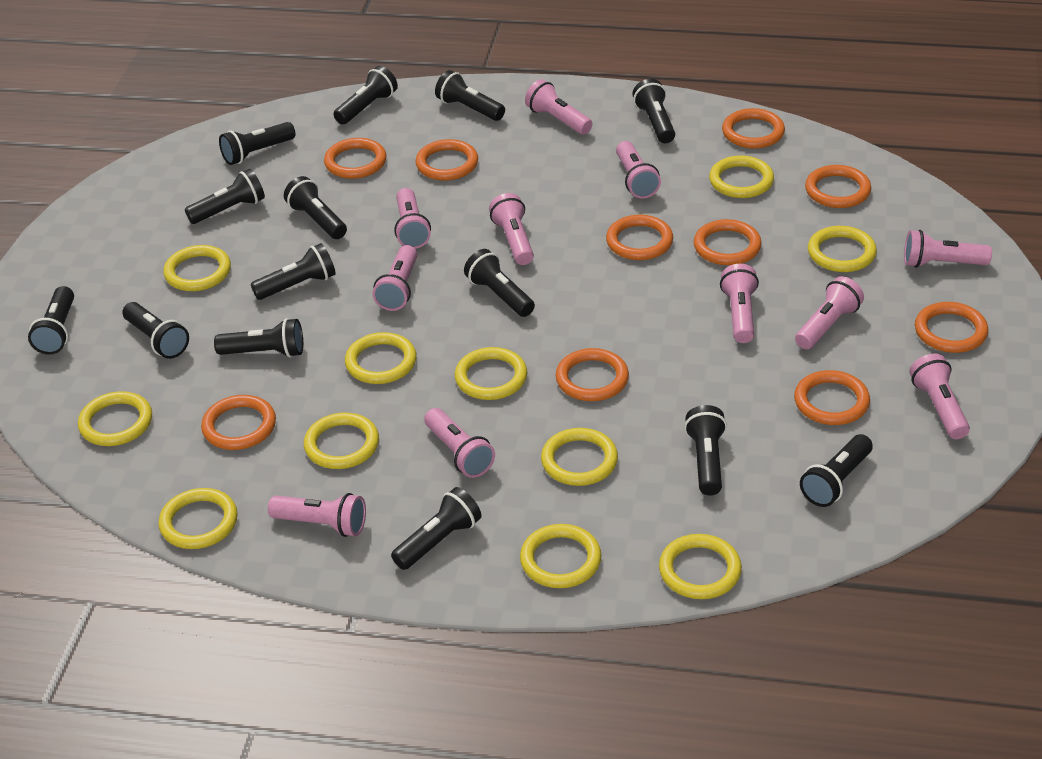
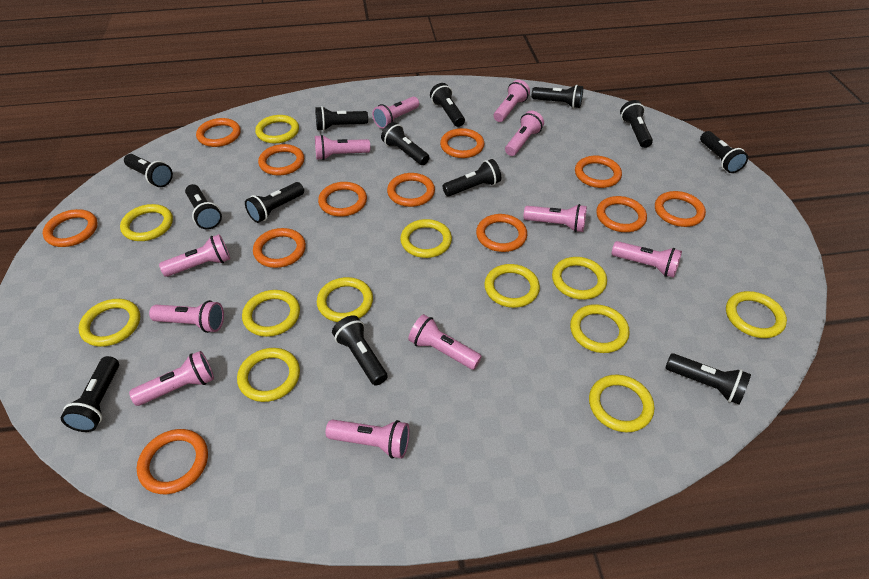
black flashlight: 14 -> 13
orange ring: 10 -> 12
yellow ring: 11 -> 12

